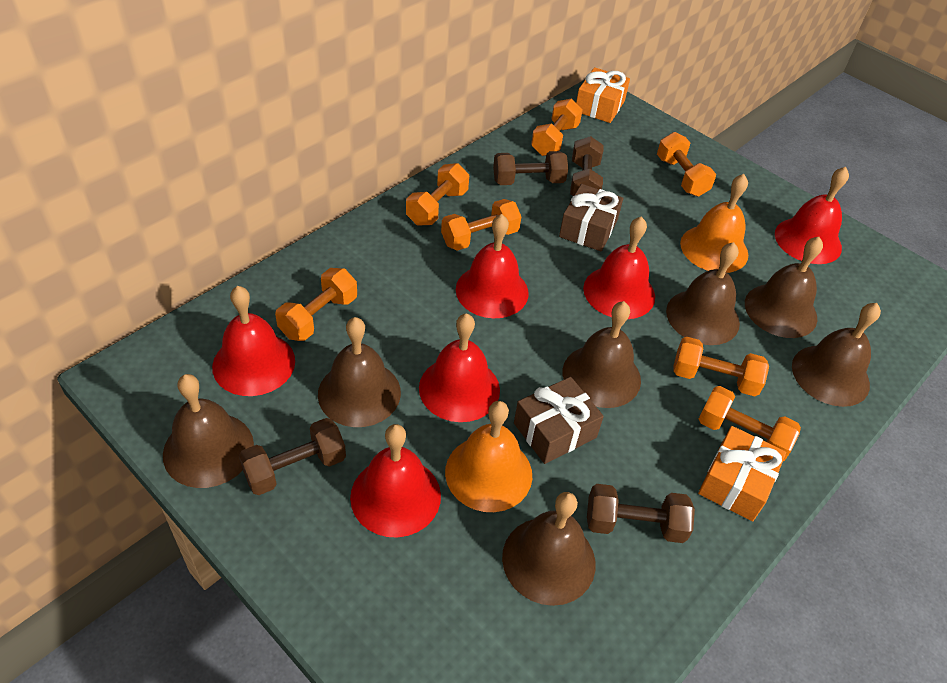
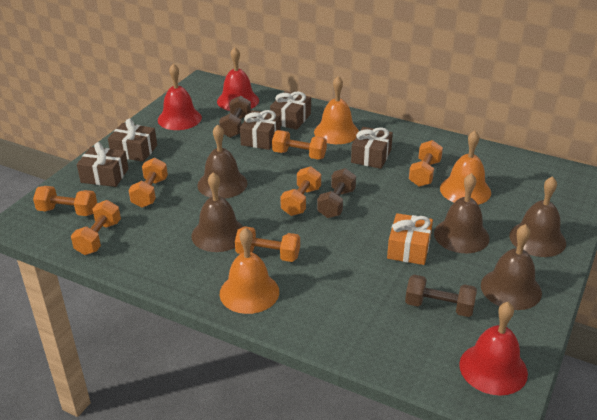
brown bell: 7 -> 5
brown dumbbell: 4 -> 3
brown gift: 2 -> 5
orange bell: 2 -> 3
orange gift: 2 -> 1
red bell: 6 -> 3

